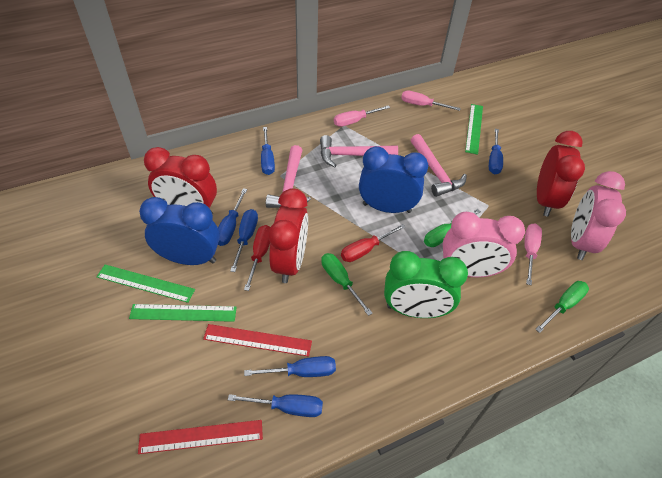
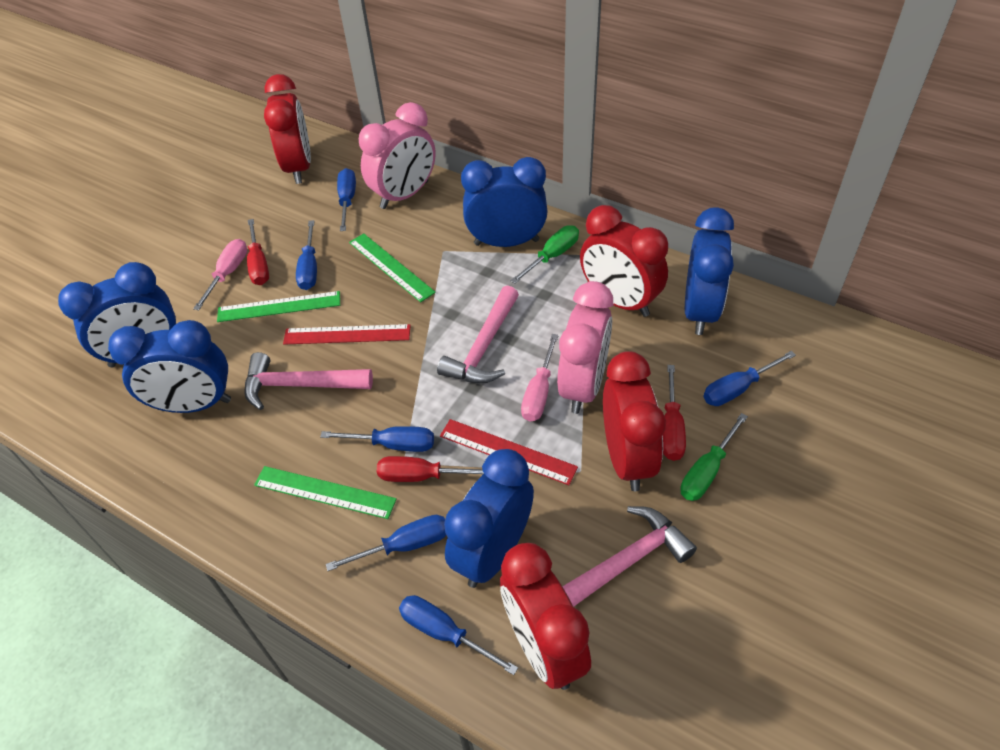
blue clock: 2 -> 5
green clock: 1 -> 0
green screwdriver: 3 -> 2
pink screwdriver: 3 -> 2
red clock: 3 -> 4
red screwdriver: 2 -> 3

